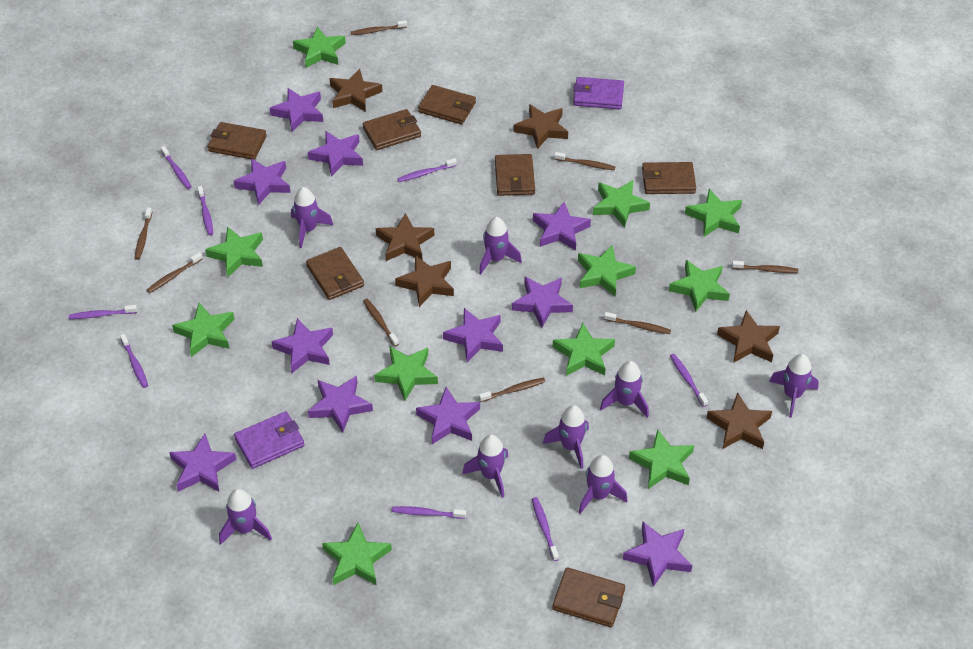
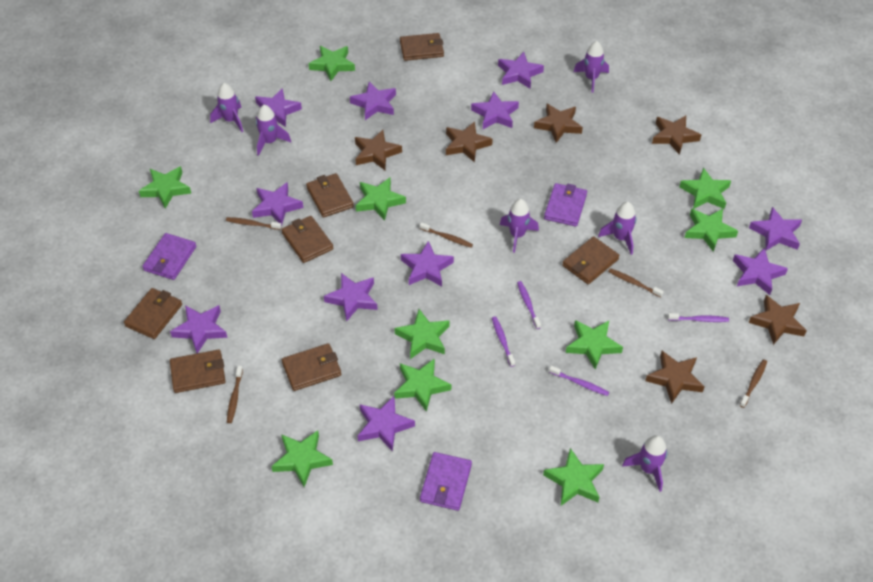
brown toothbrush: 8 -> 5
green star: 11 -> 10
purple rocket: 8 -> 6
purple toothbrush: 8 -> 4
purple wallet: 2 -> 3

